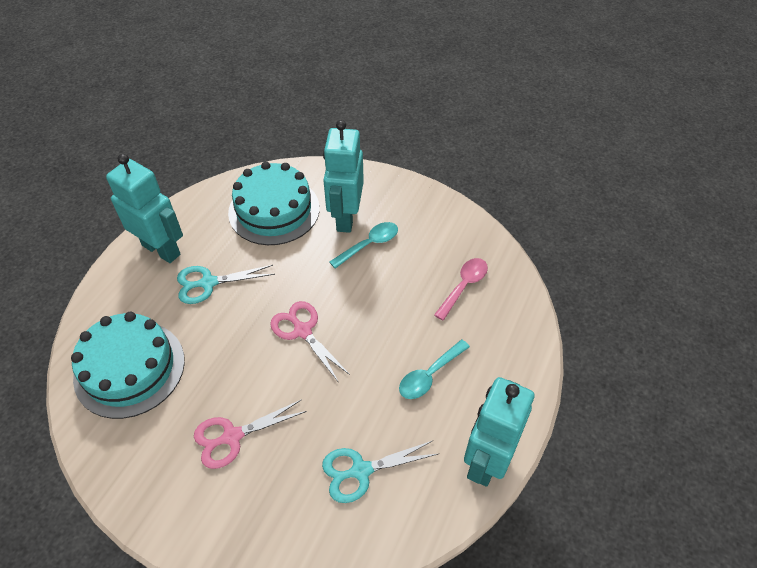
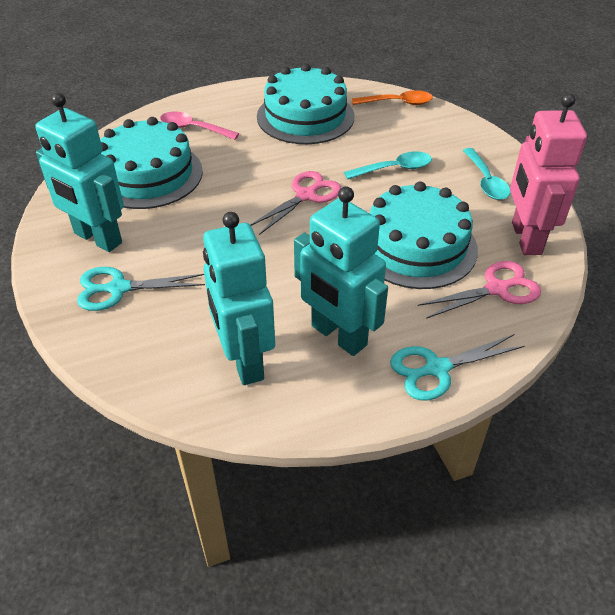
orange spoon: 0 -> 1
pink robot: 0 -> 1
turquoise cake: 2 -> 3

